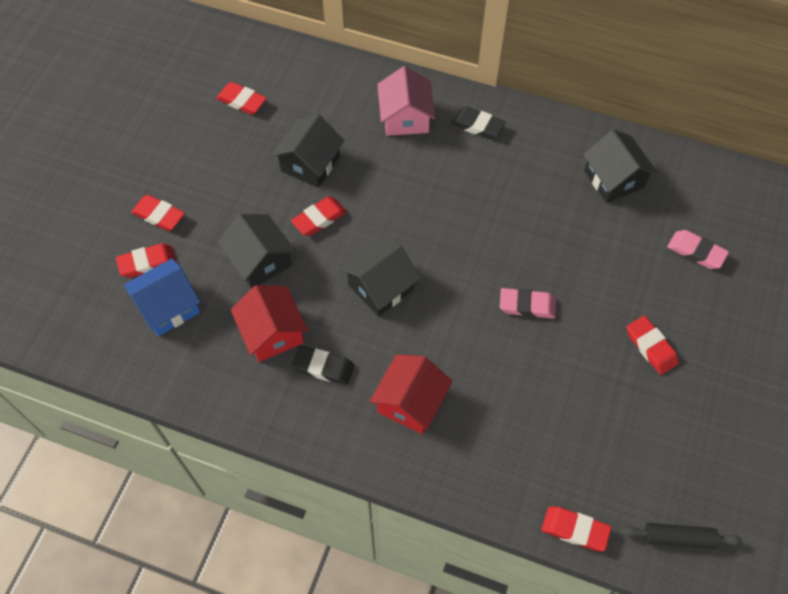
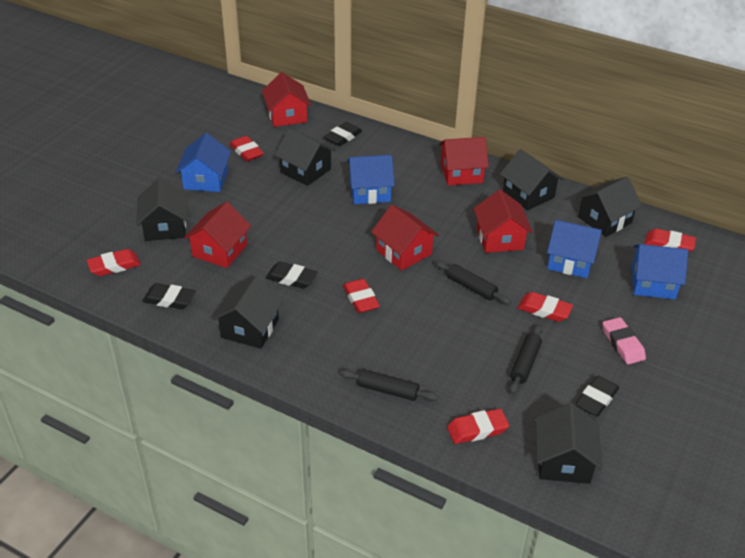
black eraser: 2 -> 4
black house: 4 -> 6
black rolling pin: 1 -> 3
blue house: 1 -> 4
pink eraser: 2 -> 1
pink house: 1 -> 0
red house: 2 -> 5

